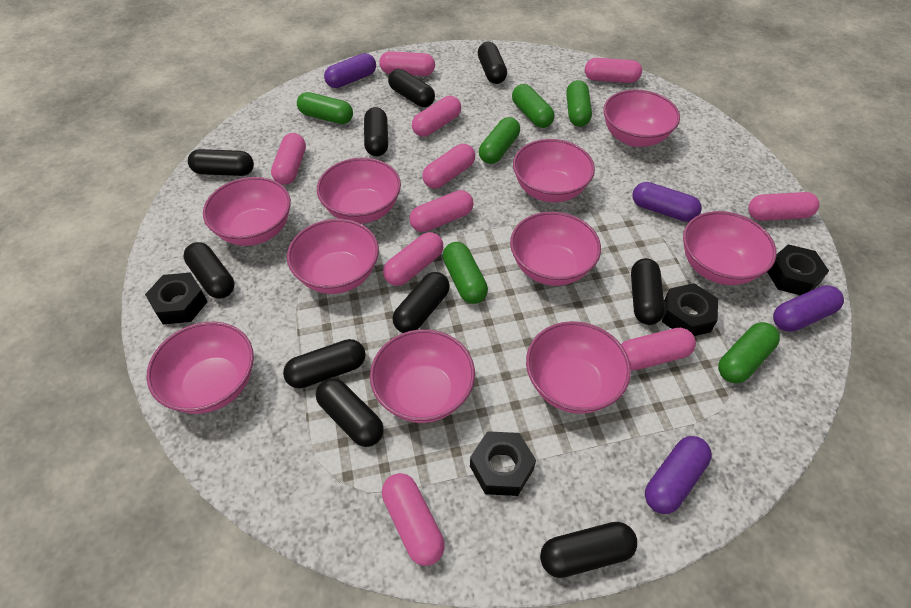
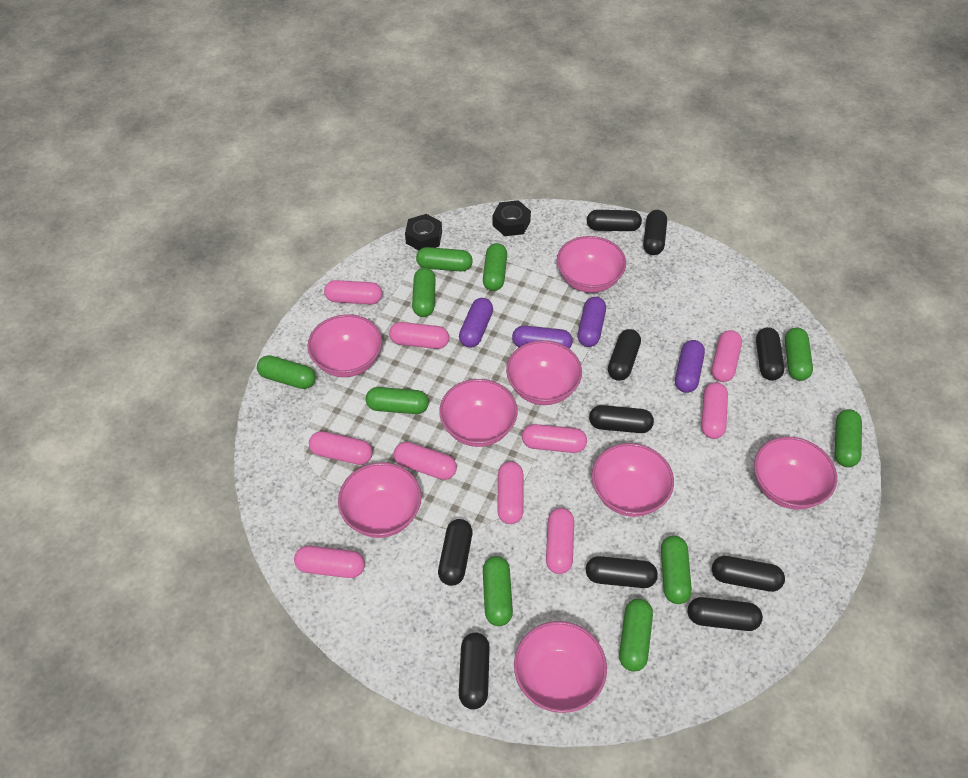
black nut: 4 -> 2
green capsule: 6 -> 10
pink bowl: 10 -> 8

